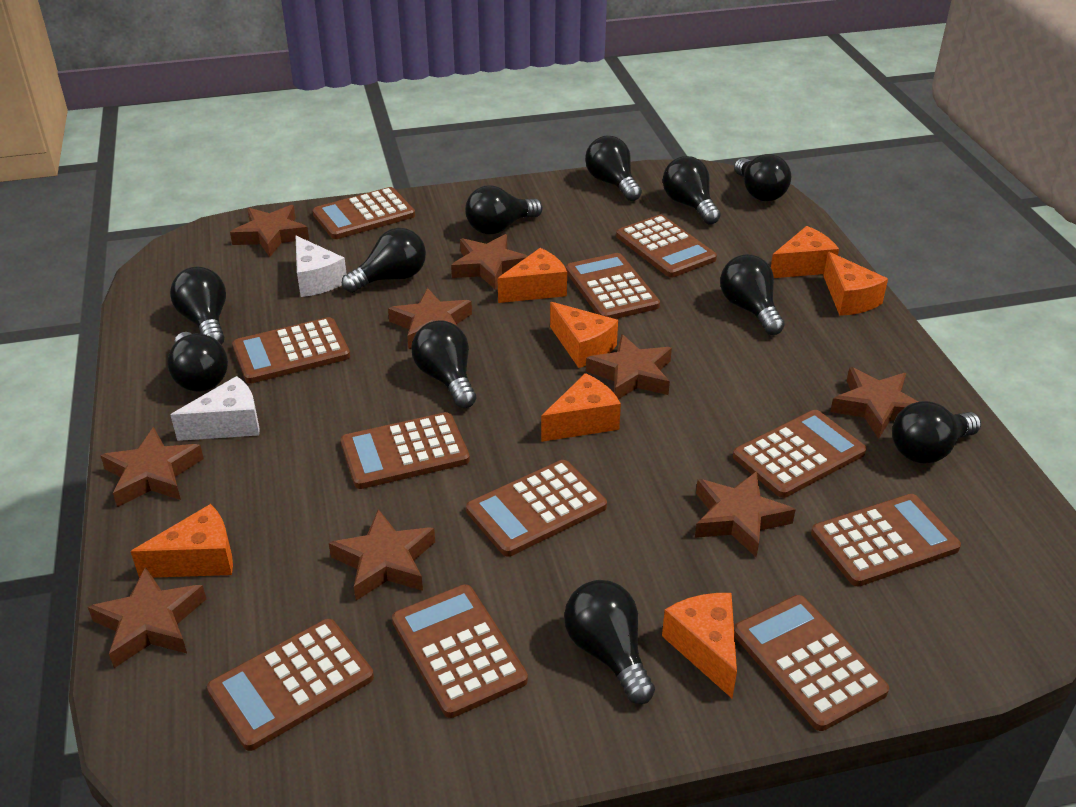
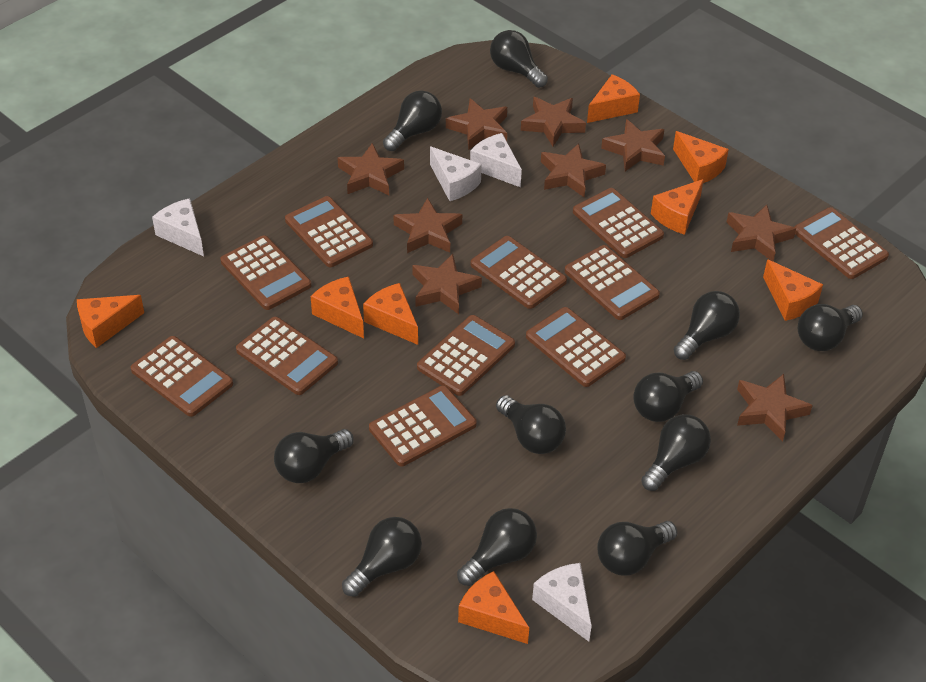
orange cheese: 7 -> 8
white cheese: 2 -> 4

